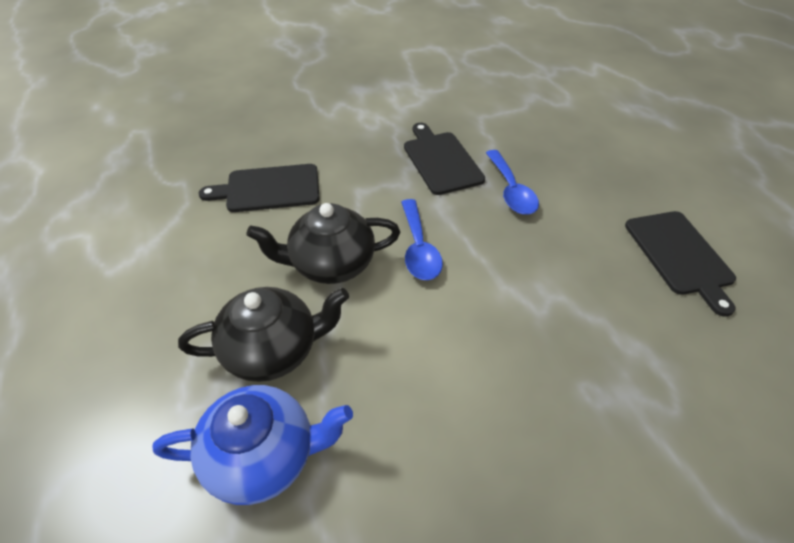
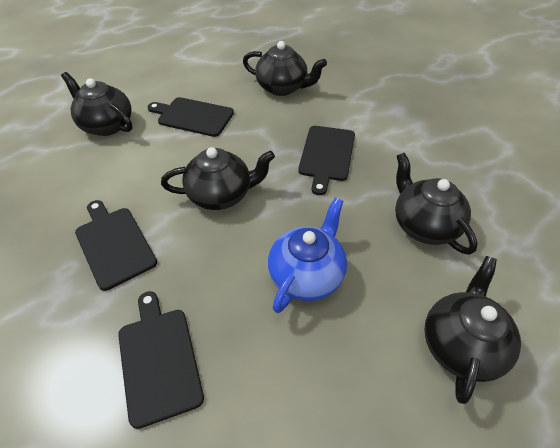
black cutting board: 3 -> 4
black teapot: 2 -> 5
blue spoon: 2 -> 0

